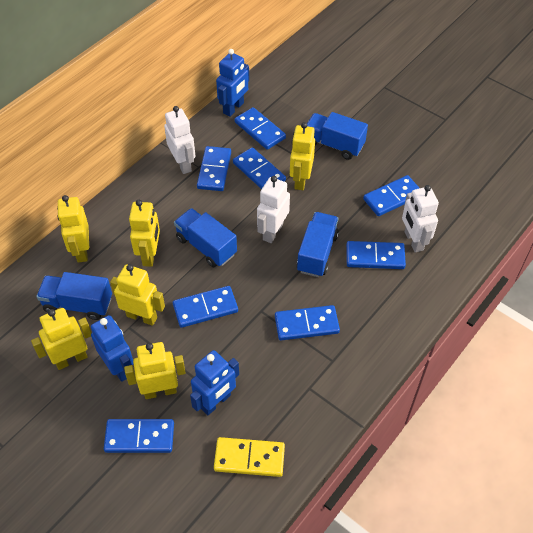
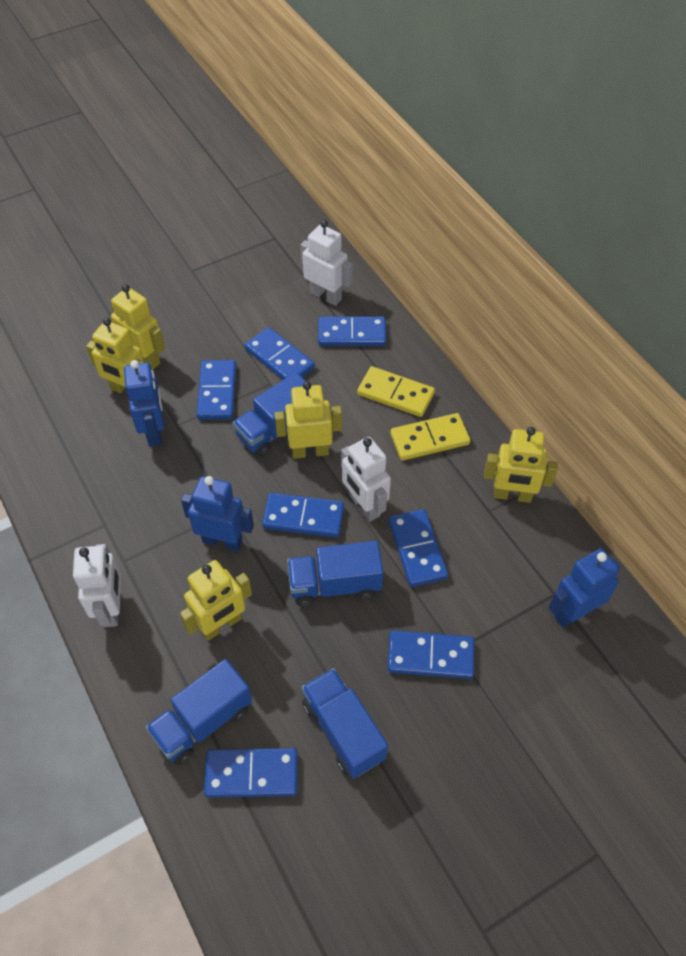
blue domino: 8 -> 7
yellow domino: 1 -> 2
yellow robot: 6 -> 5

